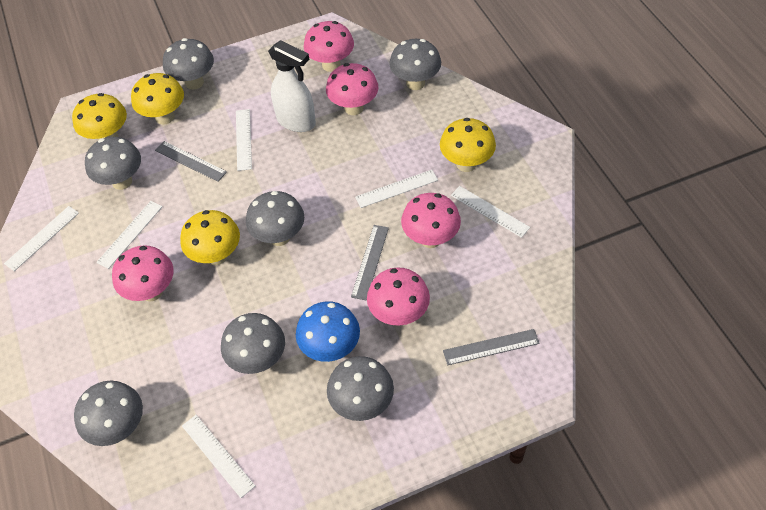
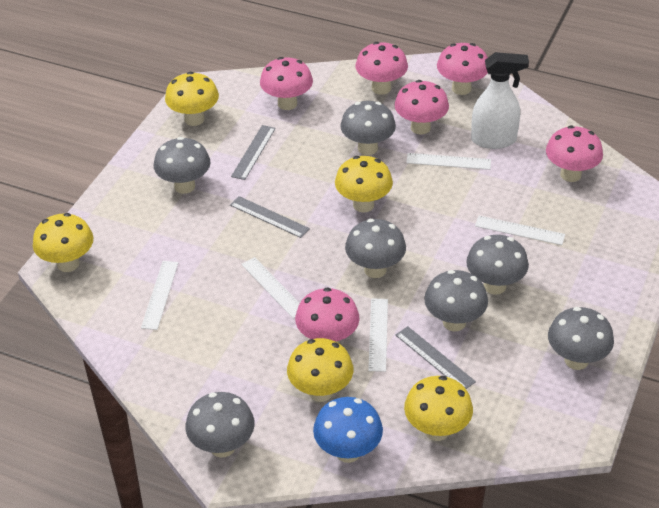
pink mushroom: 5 -> 6
white ruler: 6 -> 5
yellow mushroom: 4 -> 5

